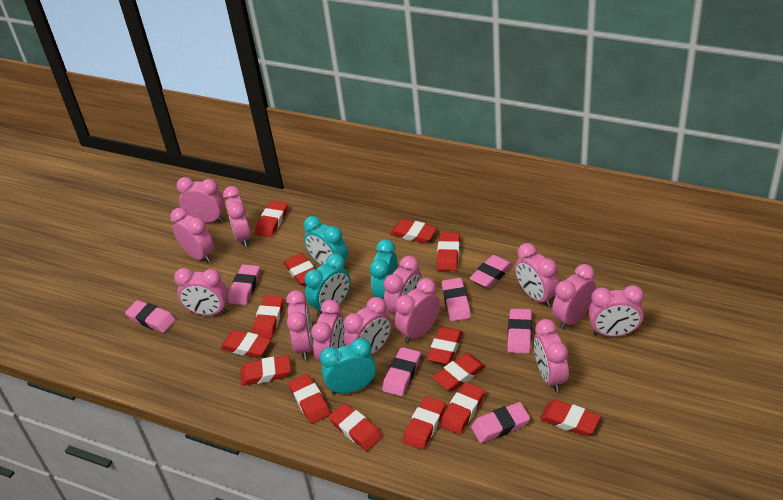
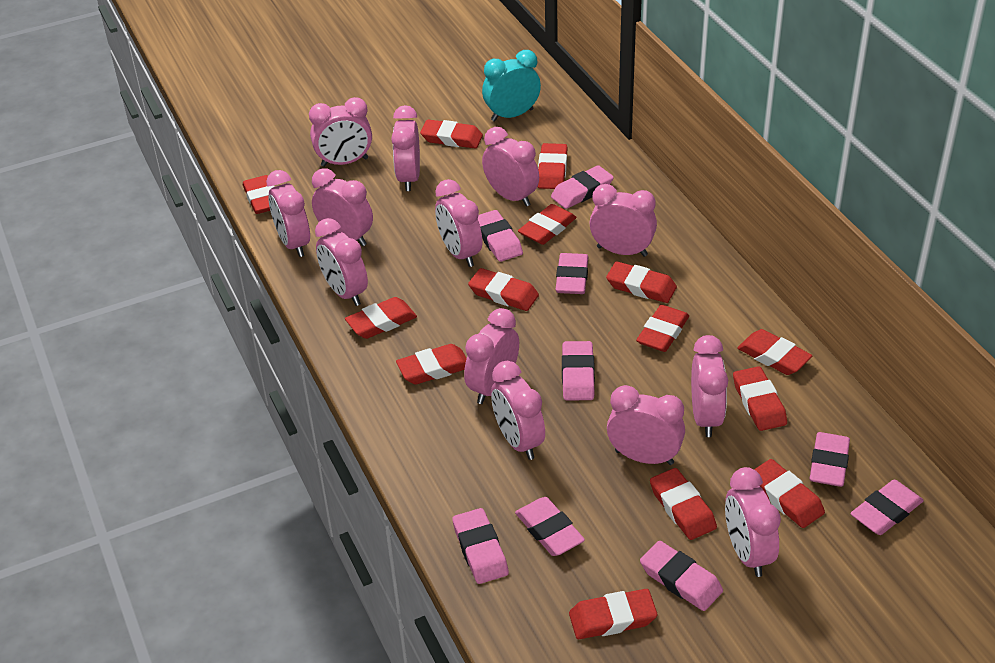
pink eraser: 7 -> 9
turquoise clock: 4 -> 1

